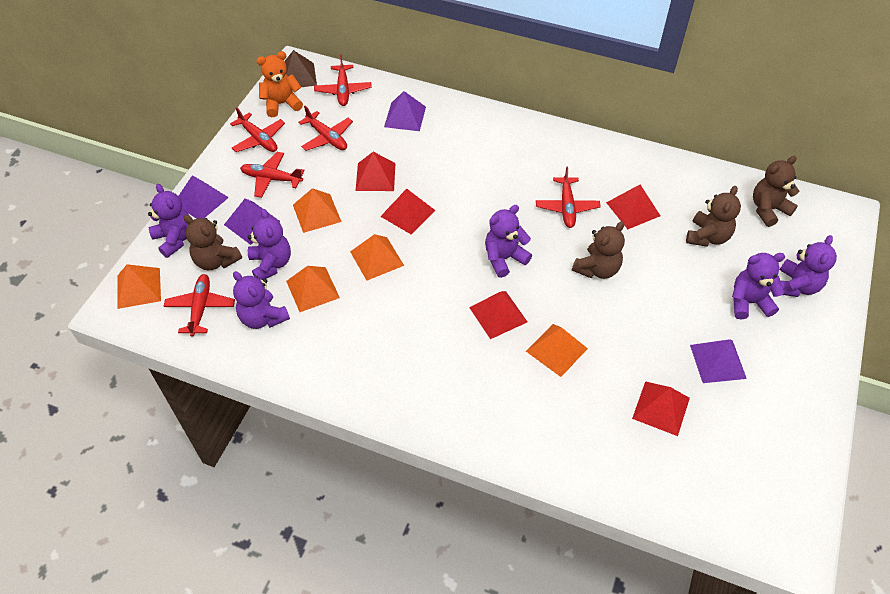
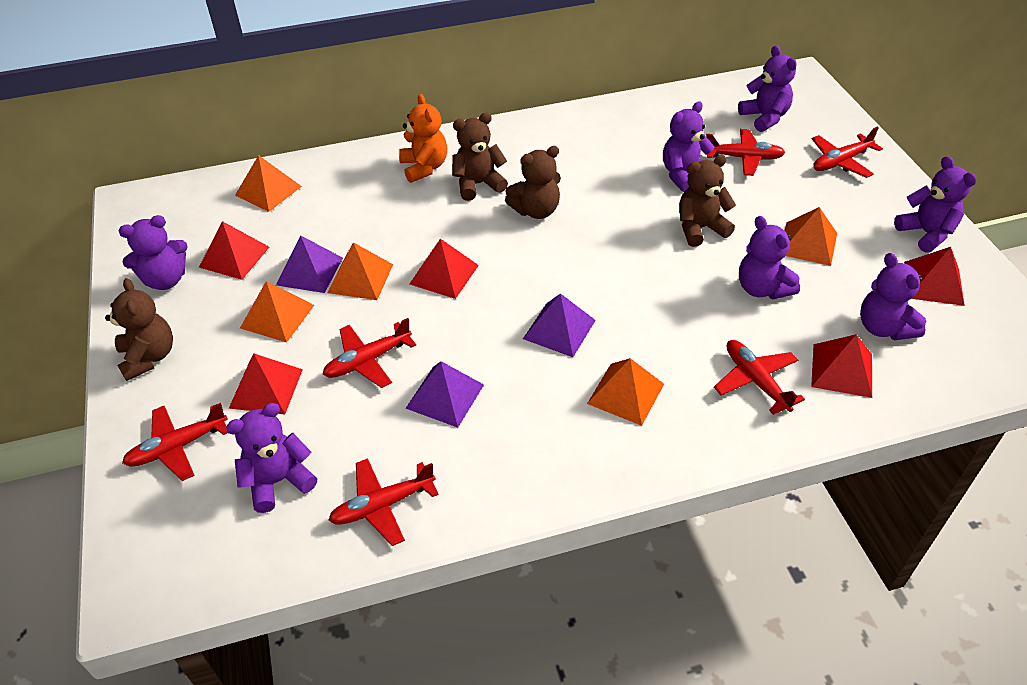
brown pyramid: 1 -> 0
purple pyramid: 4 -> 3
purple teddy bear: 6 -> 7

